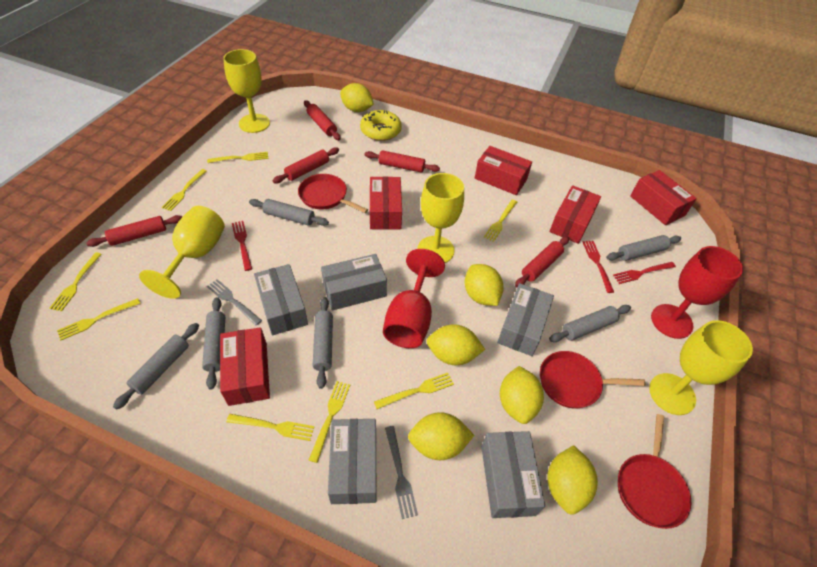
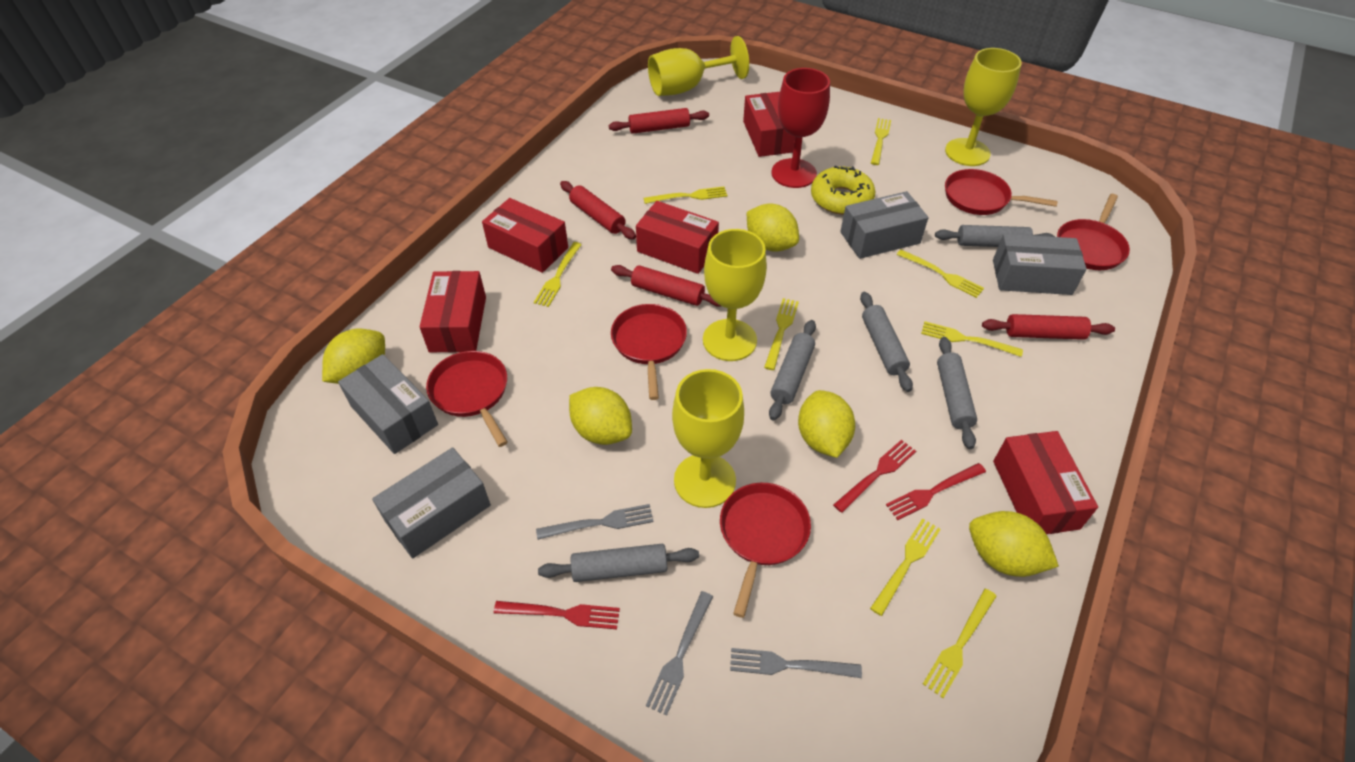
grey box: 5 -> 4
grey fork: 2 -> 3
grey rolling pin: 6 -> 5
red goblet: 2 -> 1
red pan: 3 -> 5
red rolling pin: 5 -> 4
yellow lemon: 6 -> 5

